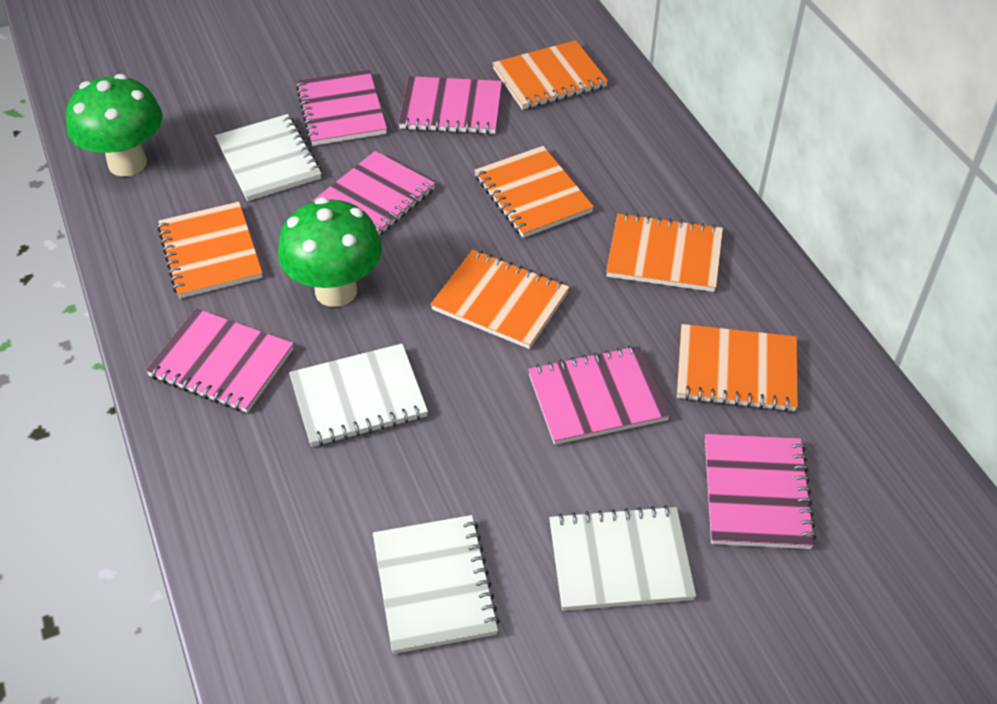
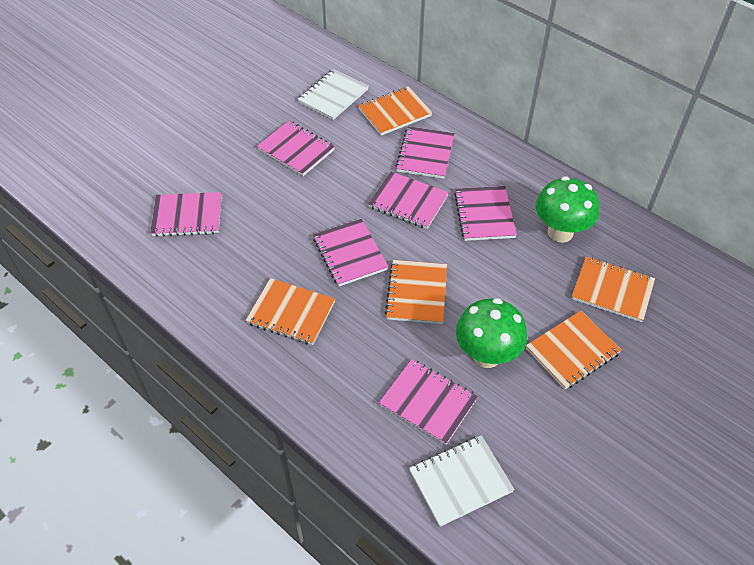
orange notebook: 6 -> 5
pink notebook: 6 -> 7
white notebook: 4 -> 2

